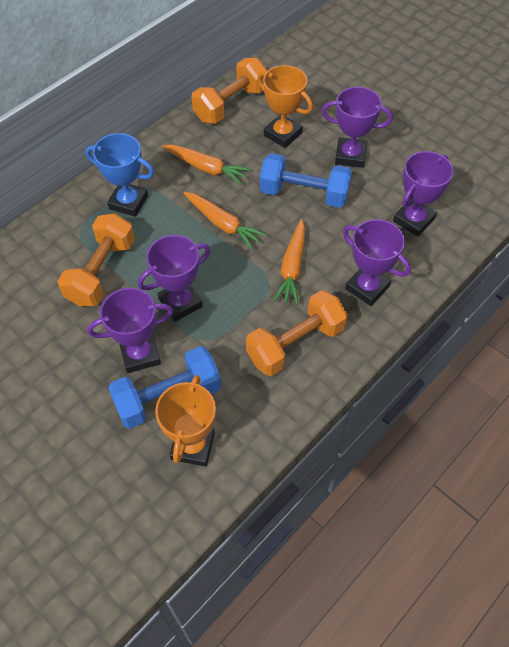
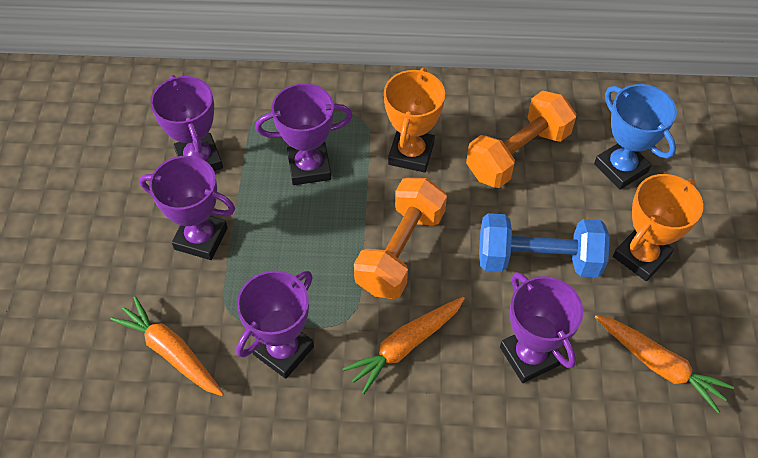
blue dumbbell: 2 -> 1
orange dumbbell: 3 -> 2

